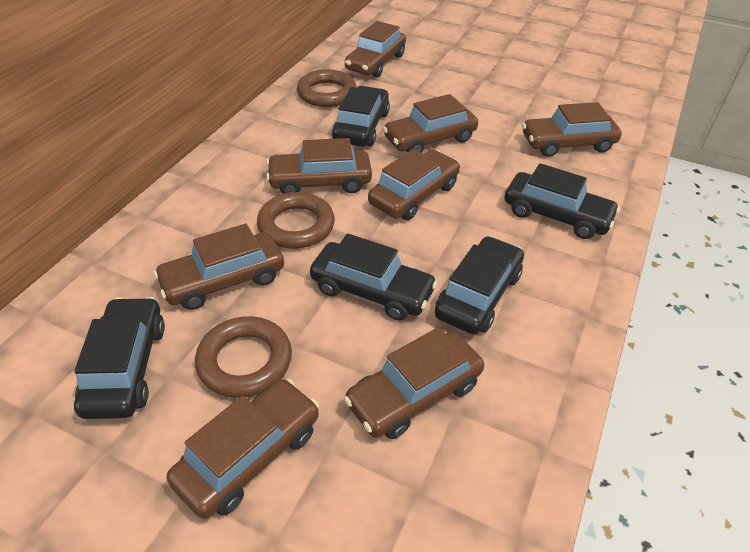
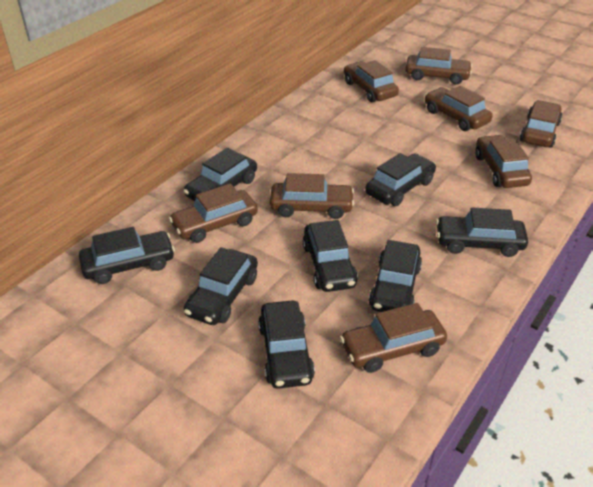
black car: 5 -> 8
brown ring: 3 -> 0

